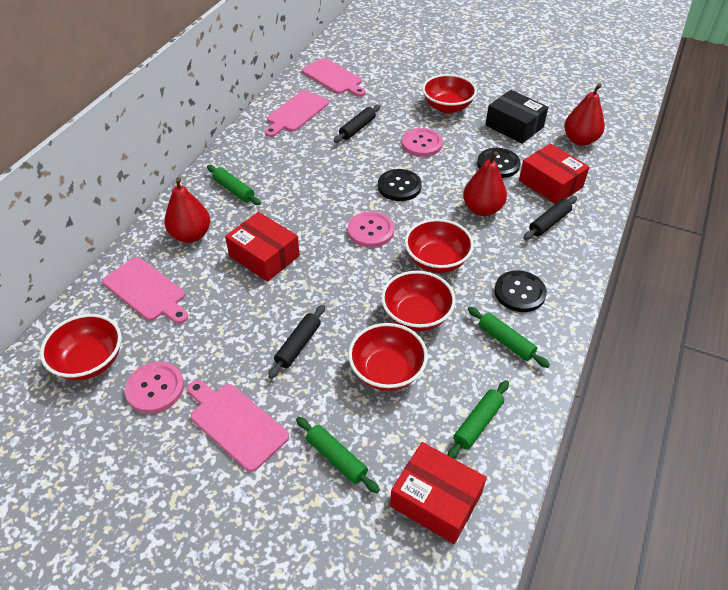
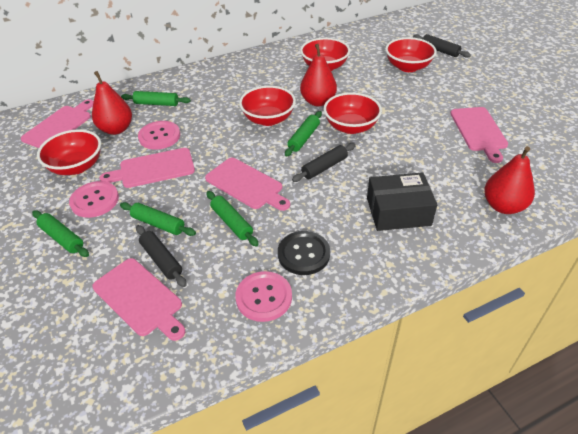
black button: 3 -> 1
green rolling pin: 4 -> 5
pink cutting board: 4 -> 5
red box: 3 -> 0

